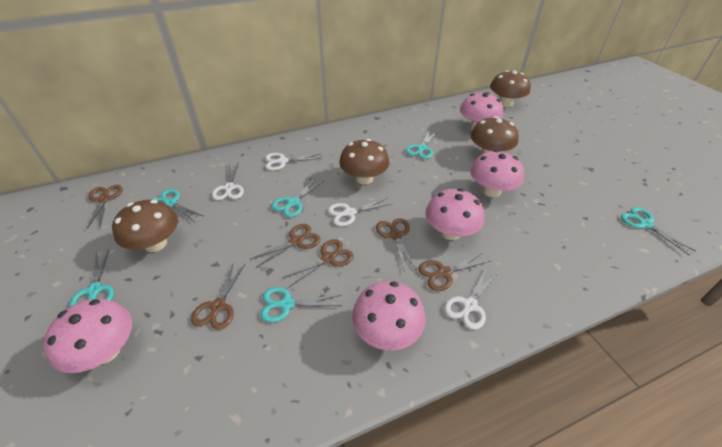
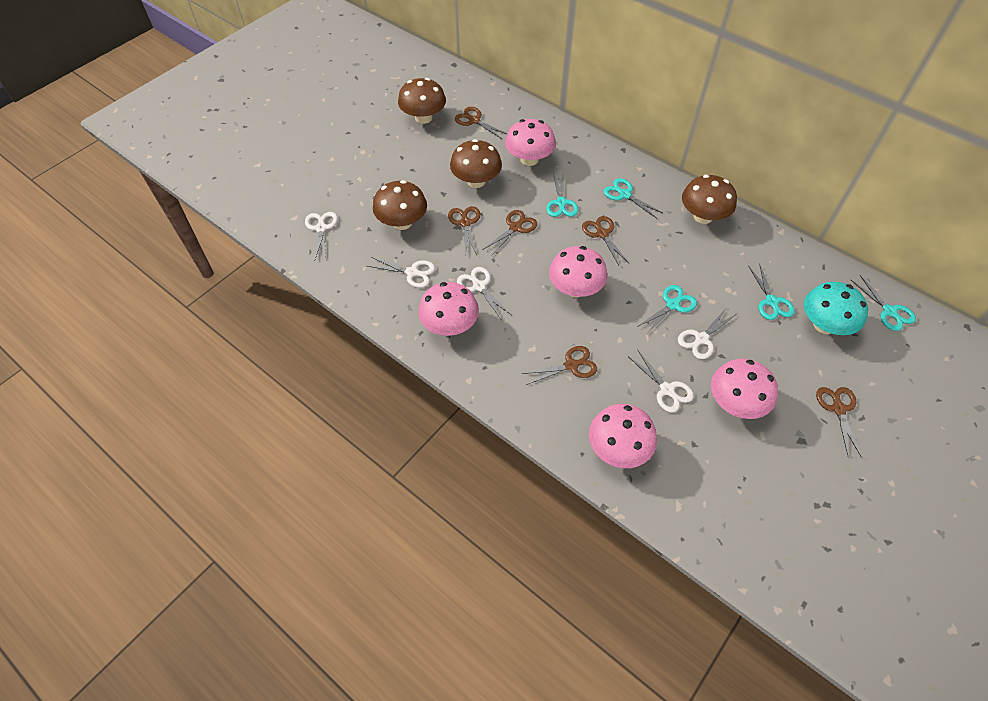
turquoise mushroom: 0 -> 1
turquoise scissors: 6 -> 5
white scissors: 4 -> 5

